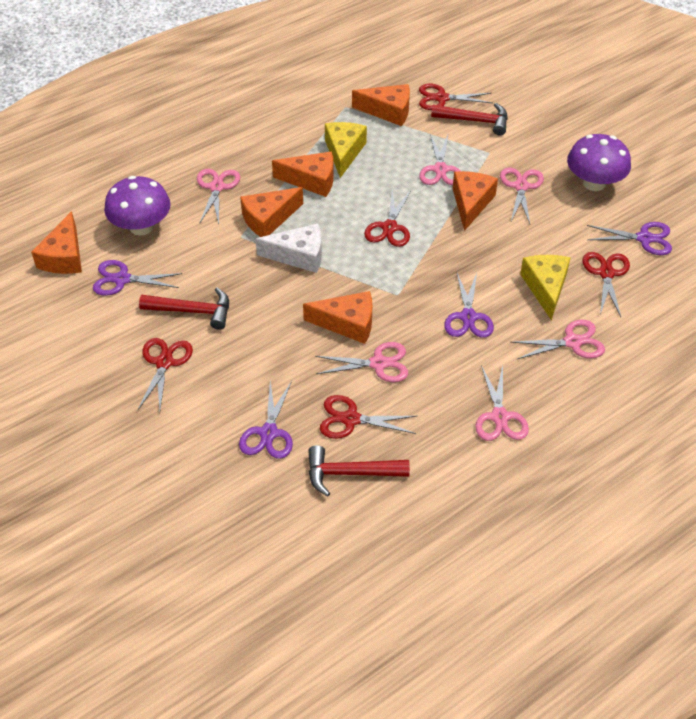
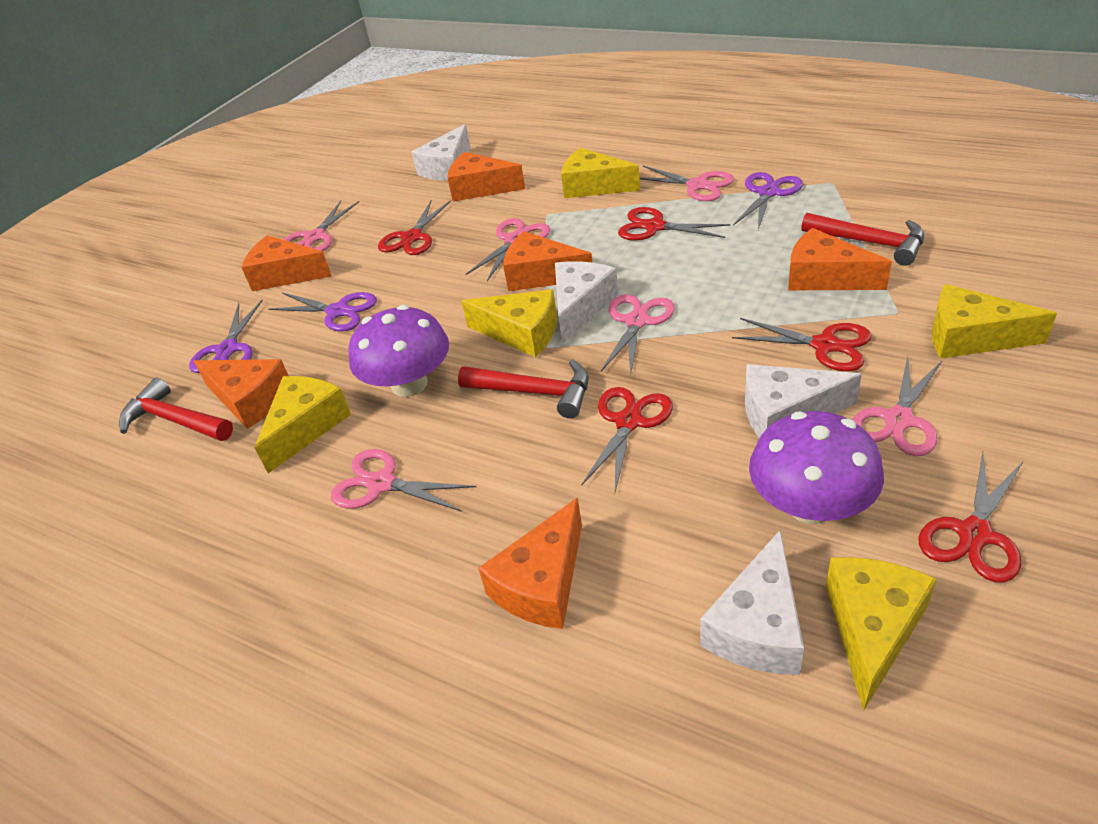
purple scissors: 4 -> 3
white cheese: 1 -> 4
yellow cheese: 2 -> 5

